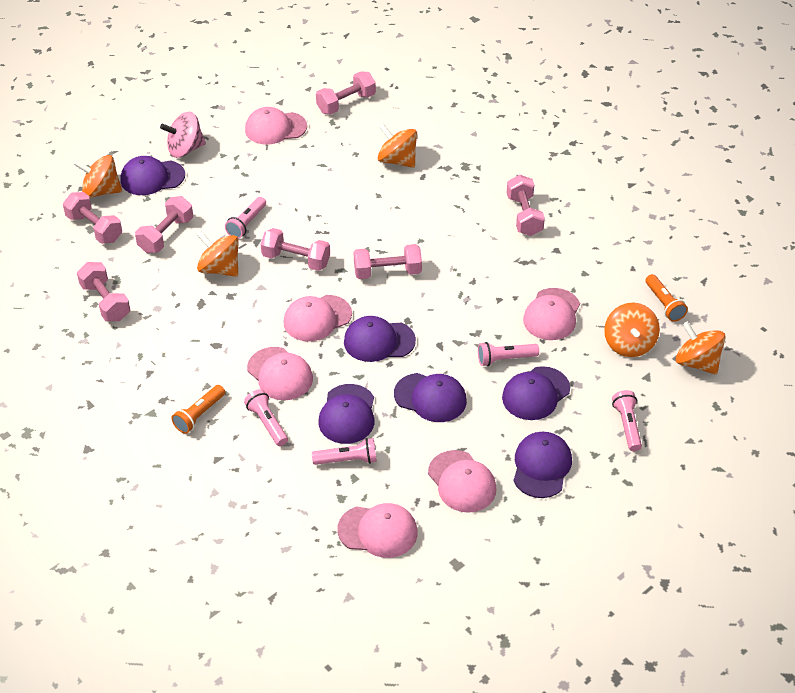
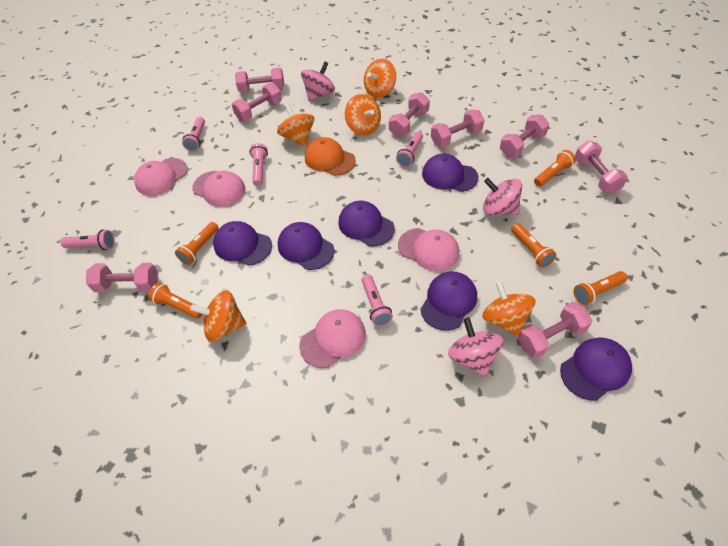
orange cap: 0 -> 1
orange flashlight: 2 -> 5
pink cap: 6 -> 4
pink dumbbell: 7 -> 8
pink spinning top: 1 -> 3

